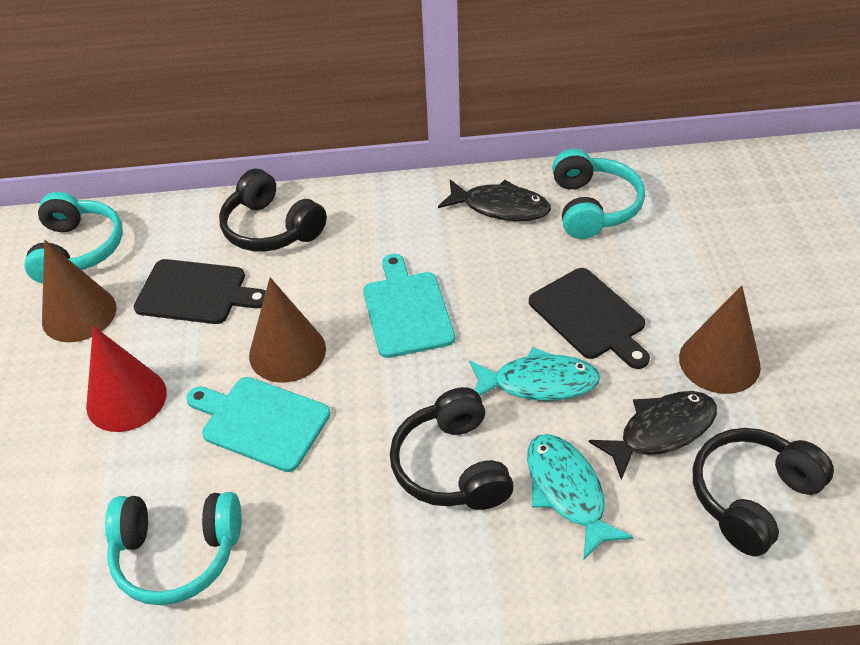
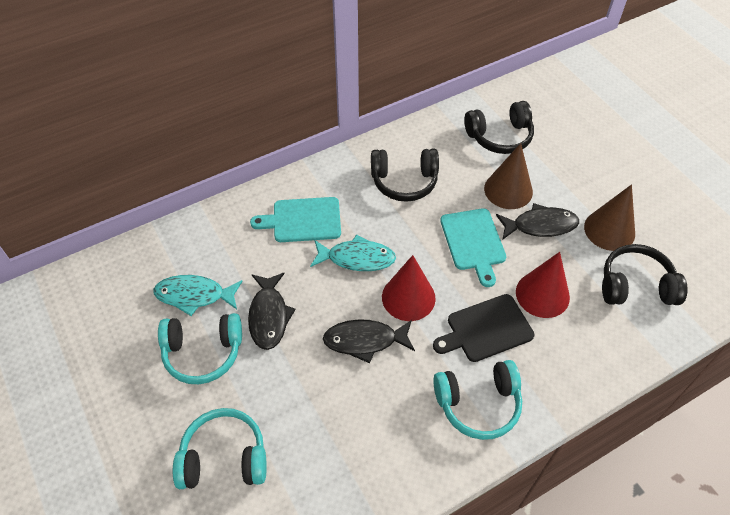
black cutting board: 2 -> 1
black fish: 2 -> 3
brown cone: 3 -> 2
red cone: 1 -> 2

